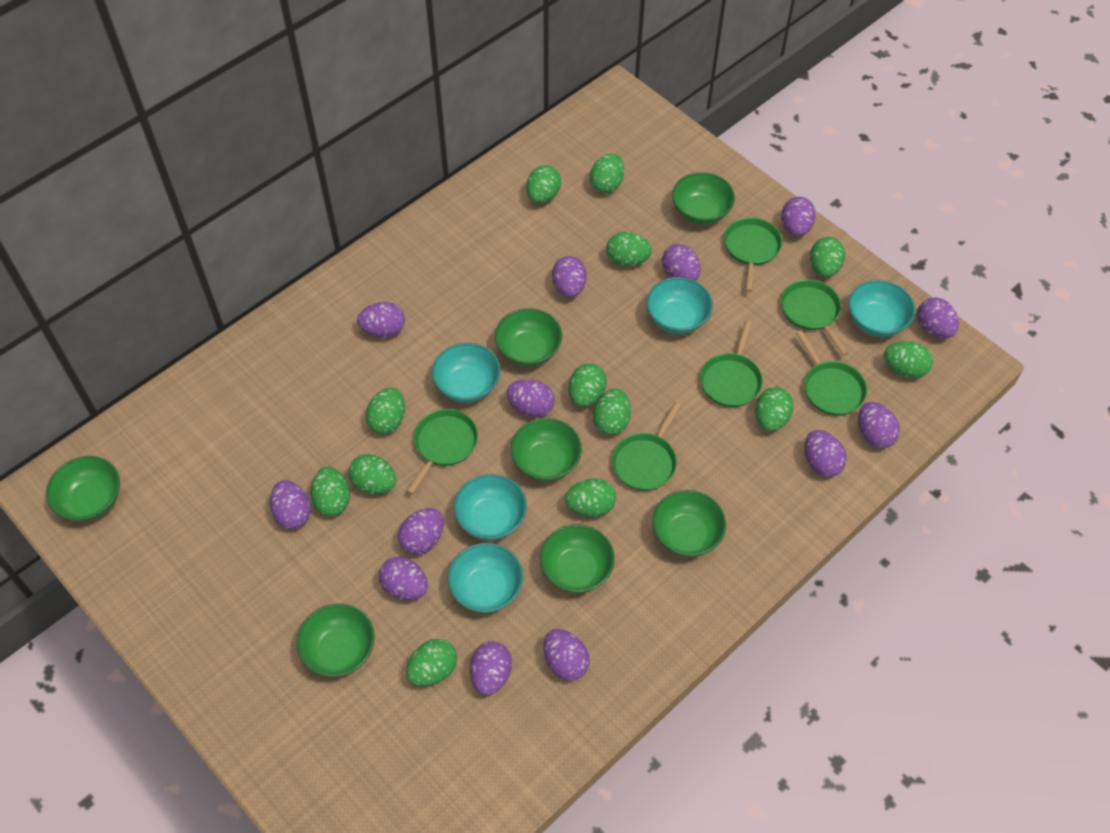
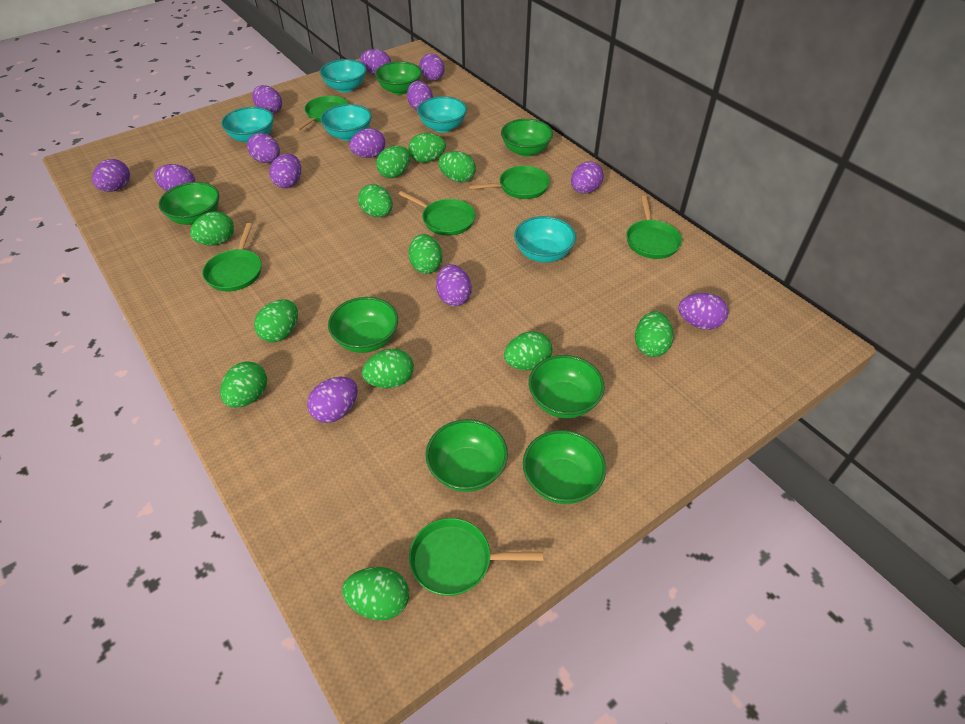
green egg: 13 -> 12

